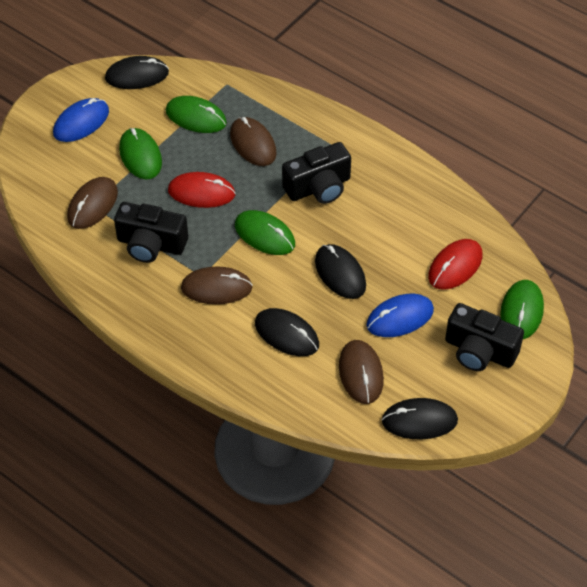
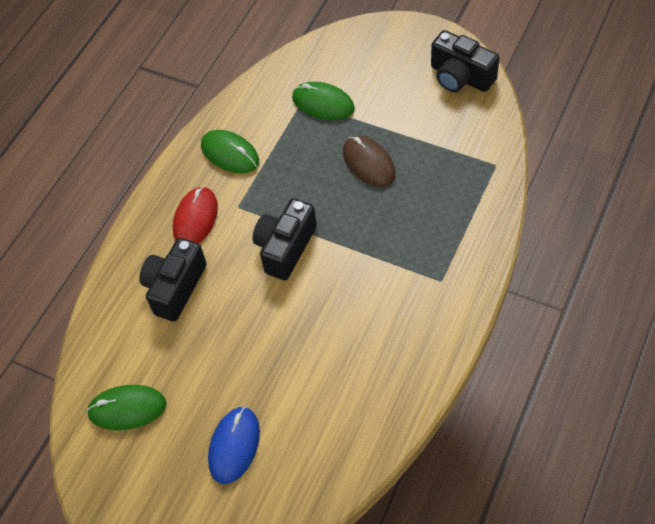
black mouse: 4 -> 0
blue mouse: 2 -> 1
brown mouse: 4 -> 1
green mouse: 4 -> 3
red mouse: 2 -> 1

